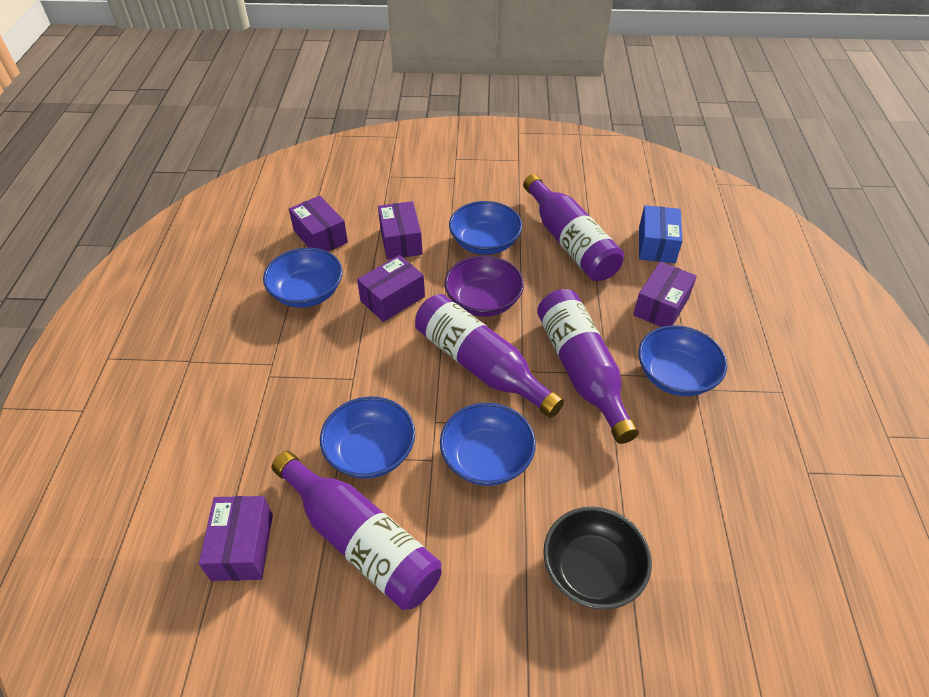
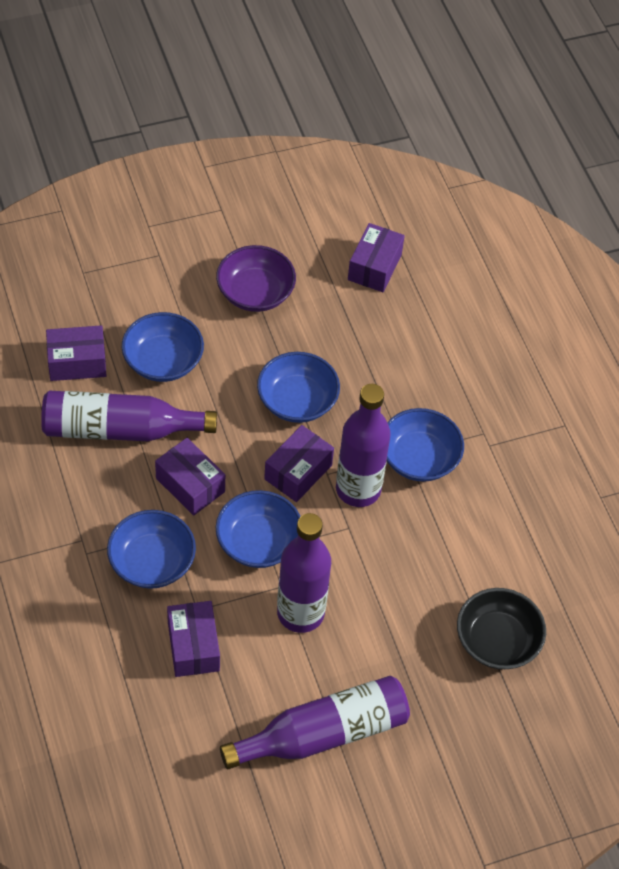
blue box: 1 -> 0

